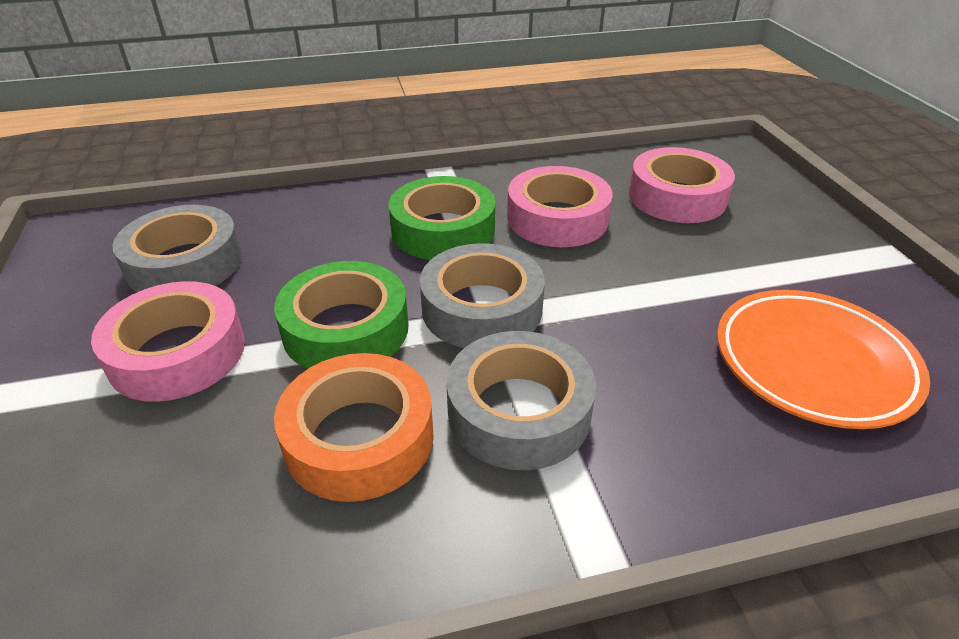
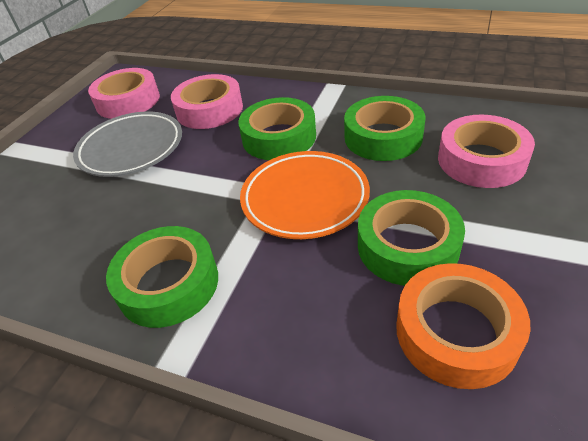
green tape: 2 -> 4
grey plate: 0 -> 1
grey tape: 3 -> 0

